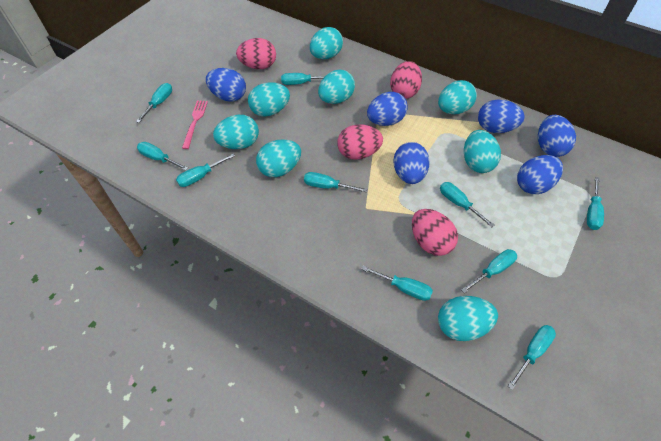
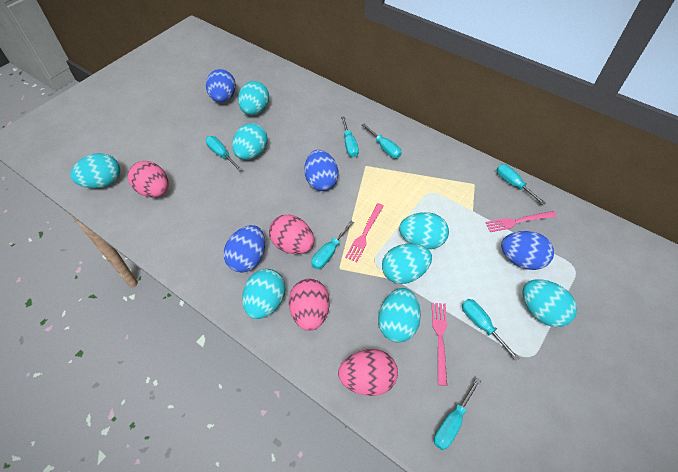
blue egg: 6 -> 4
pink fork: 1 -> 3
turquoise screwdriver: 10 -> 7

